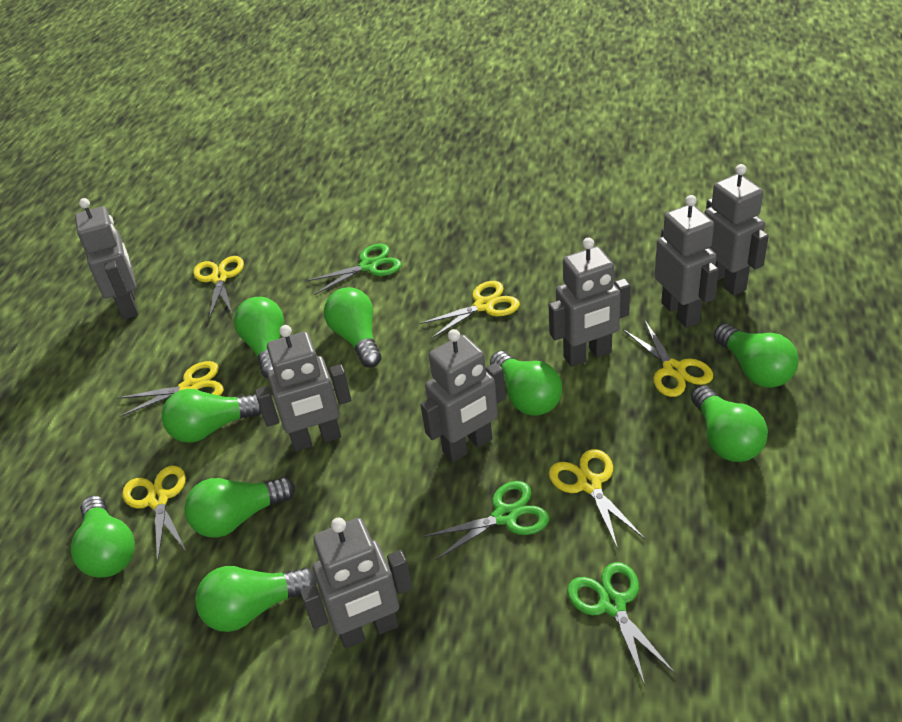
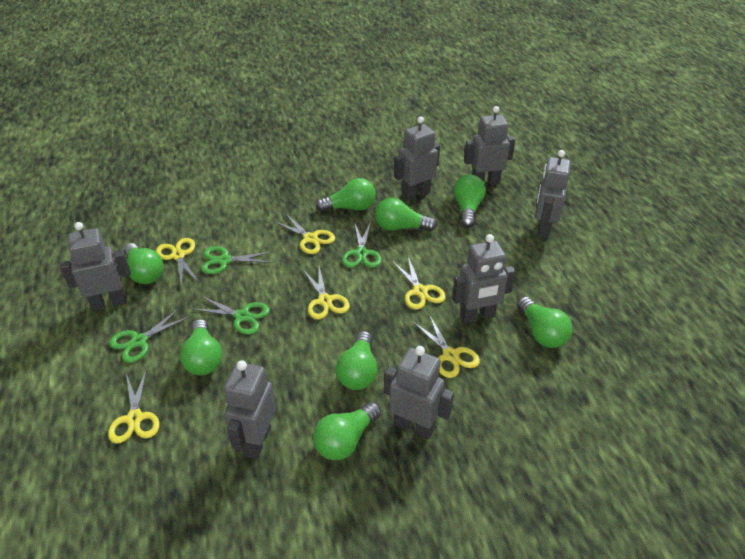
green light bulb: 9 -> 8
green scissors: 3 -> 4

